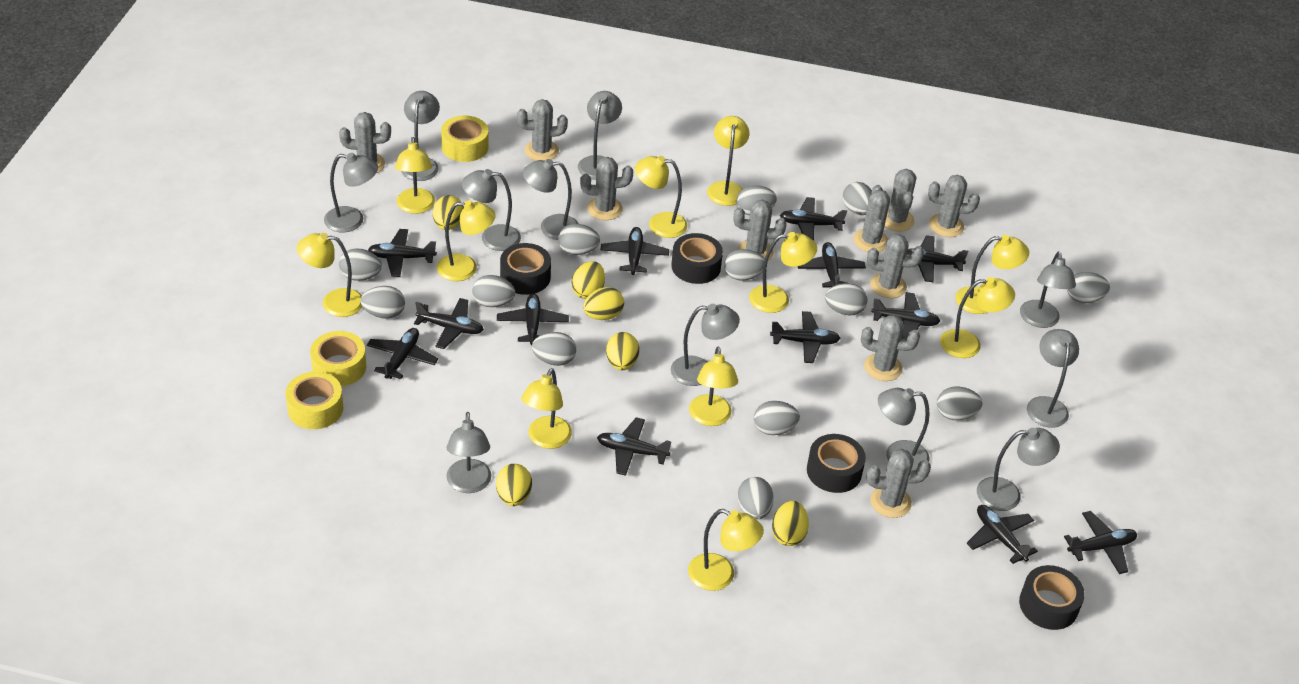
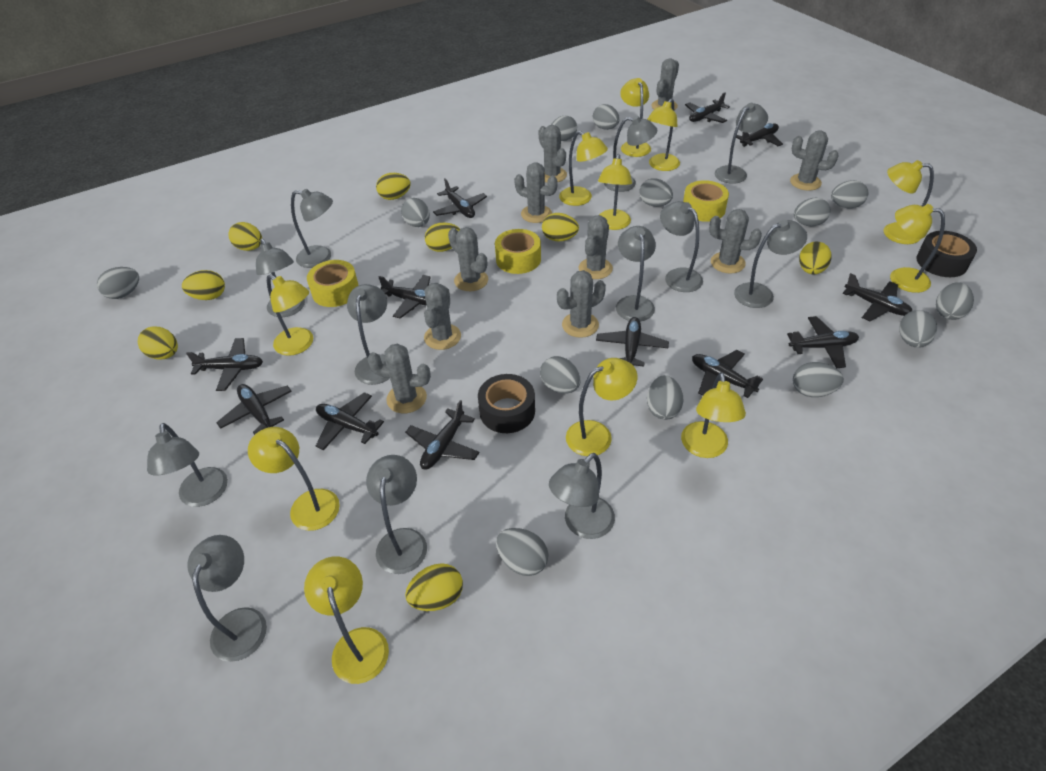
black plane: 13 -> 12
black tape: 4 -> 2
grey lamp: 11 -> 12
yellow egg: 6 -> 8

